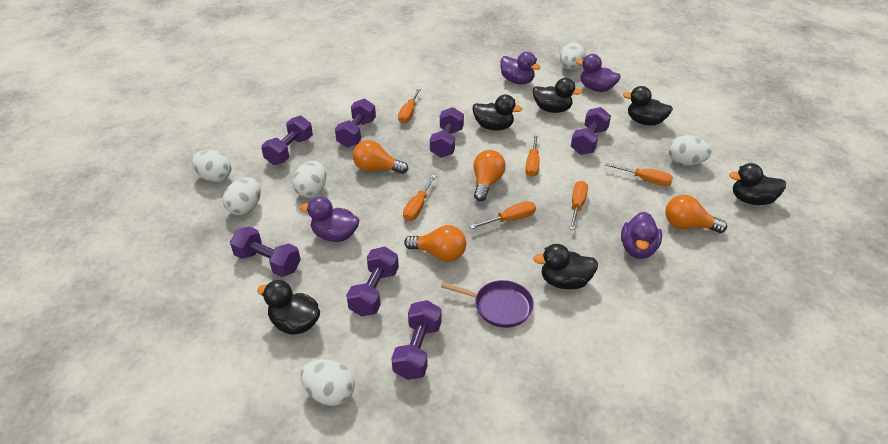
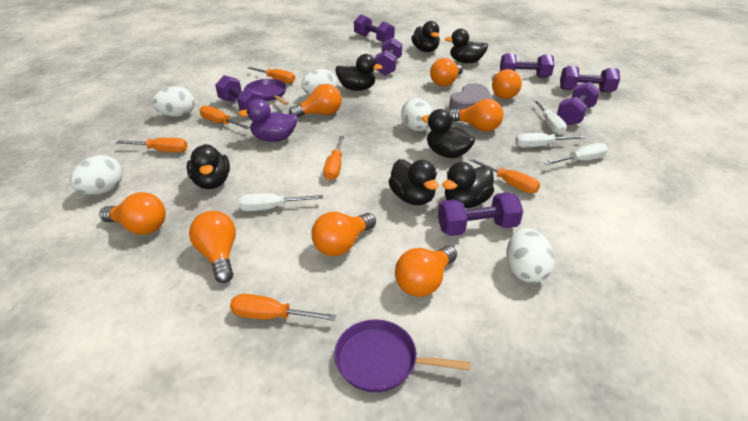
black duck: 6 -> 7
grey heart: 0 -> 1
orange light bulb: 4 -> 8
purple duck: 4 -> 1
purple pan: 1 -> 2
white egg: 6 -> 5
white screwdriver: 0 -> 4

